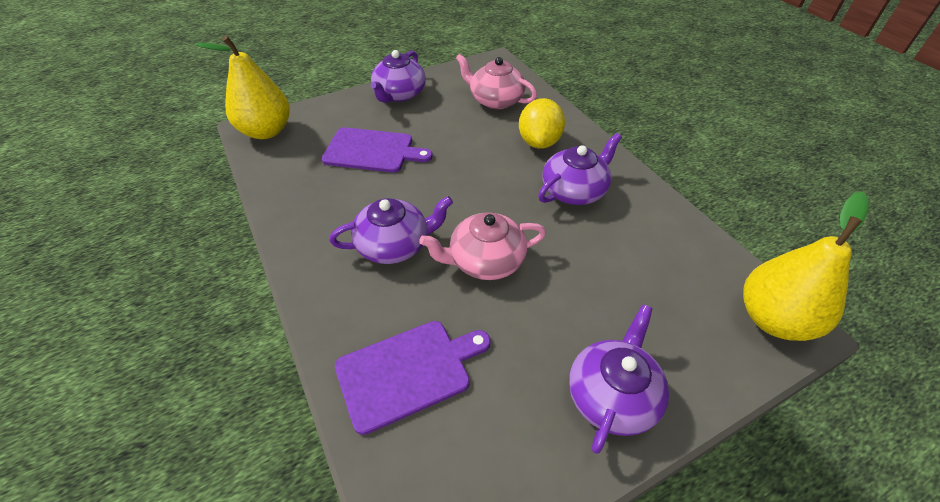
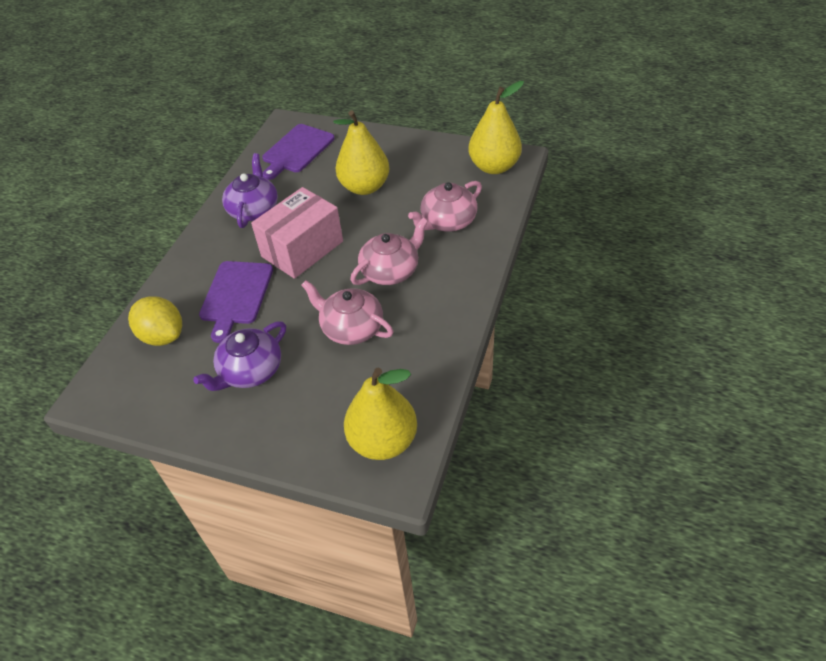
pink box: 0 -> 1
pink teapot: 2 -> 3
purple teapot: 4 -> 2
yellow pear: 2 -> 3

